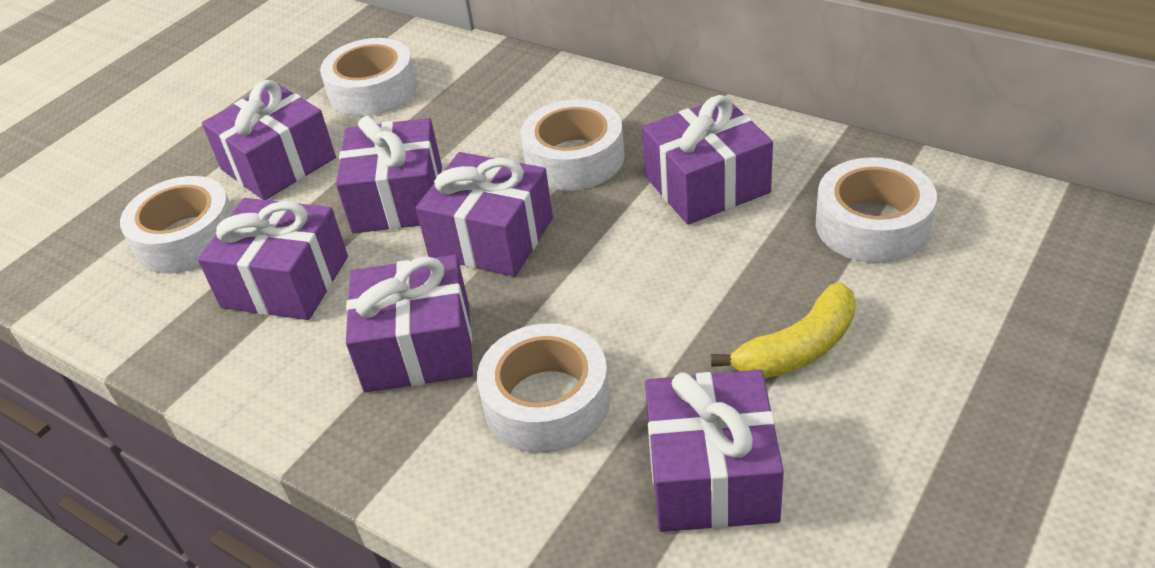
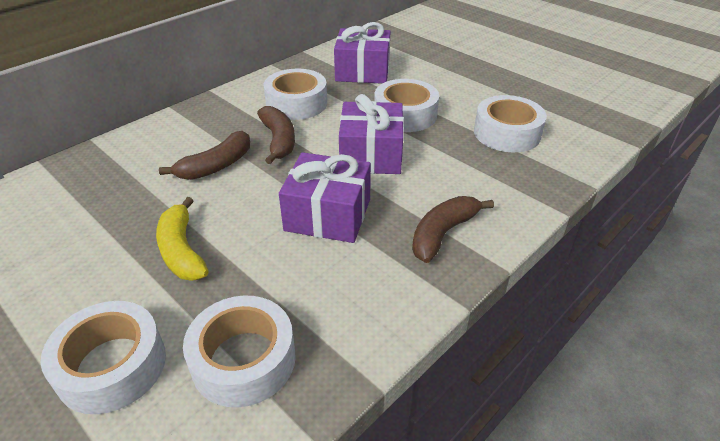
brown banana: 0 -> 3
purple gift: 7 -> 3

